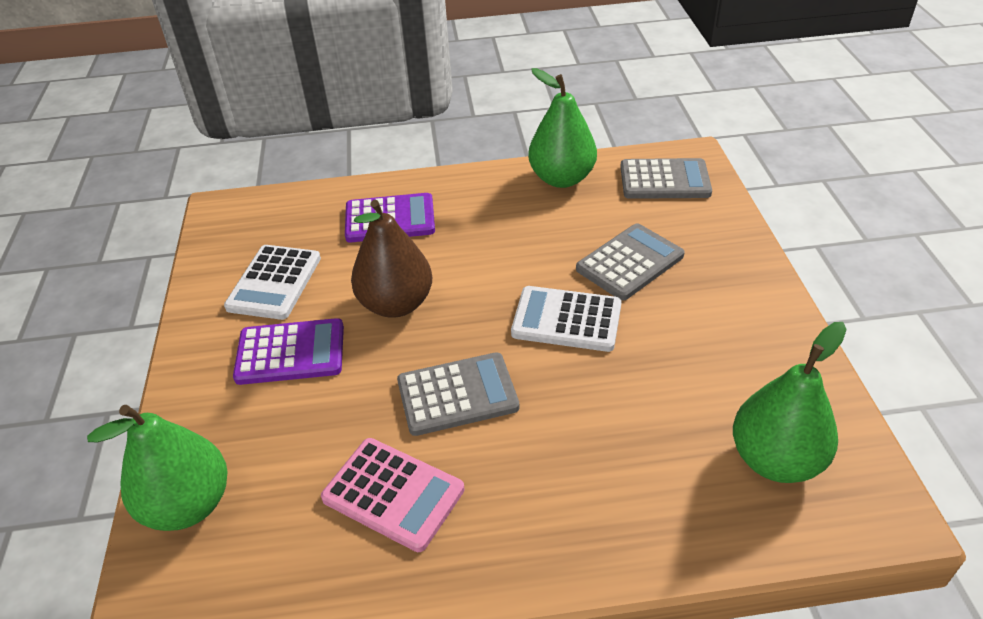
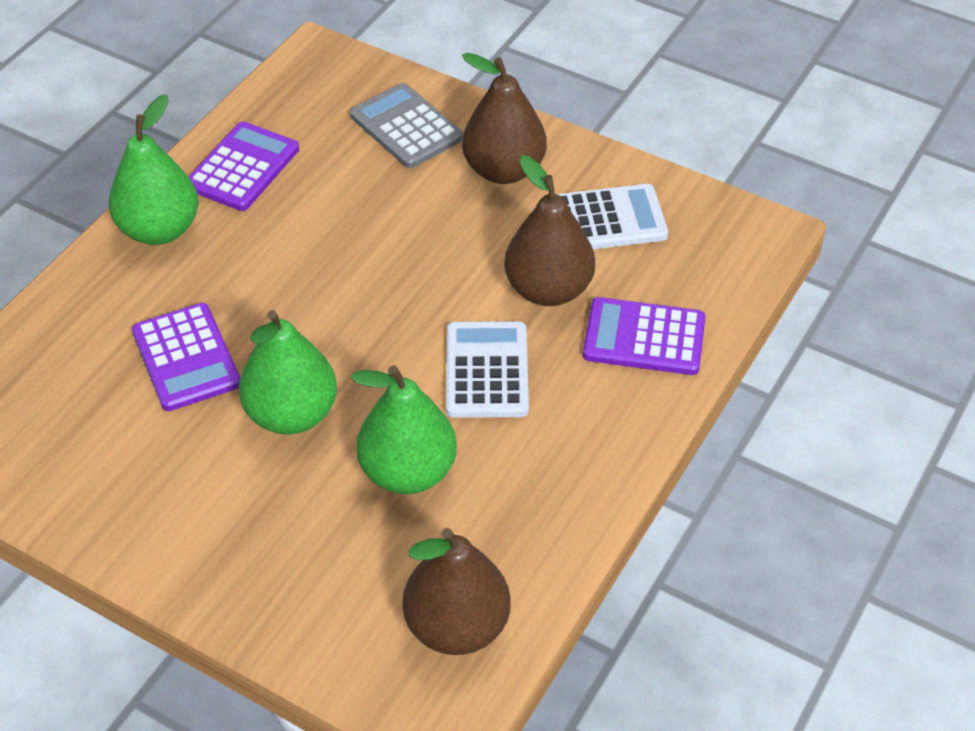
brown pear: 1 -> 3
grey calculator: 3 -> 1
pink calculator: 1 -> 0
purple calculator: 2 -> 3

